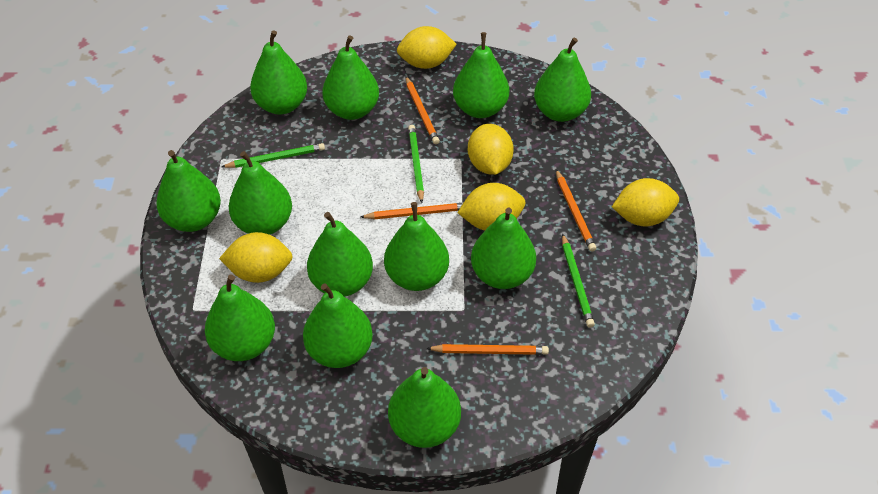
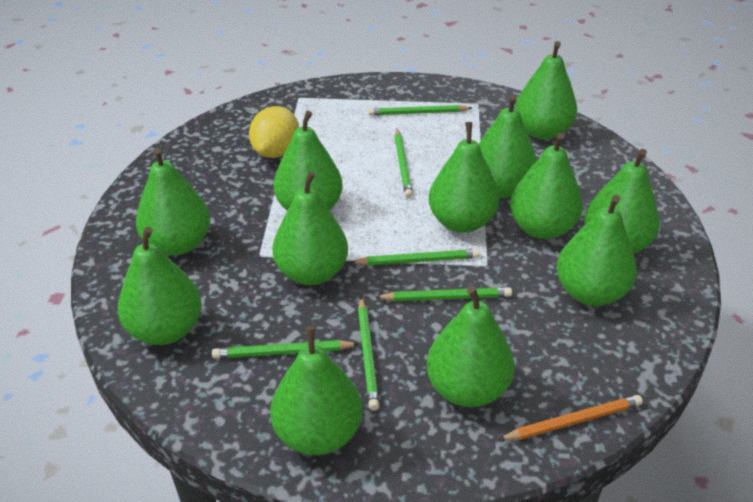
green pencil: 3 -> 6
orange pencil: 4 -> 1
yellow lemon: 5 -> 1

